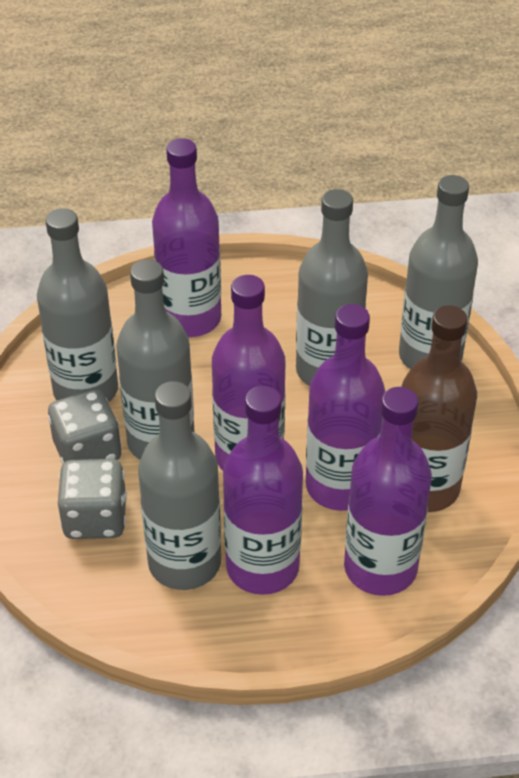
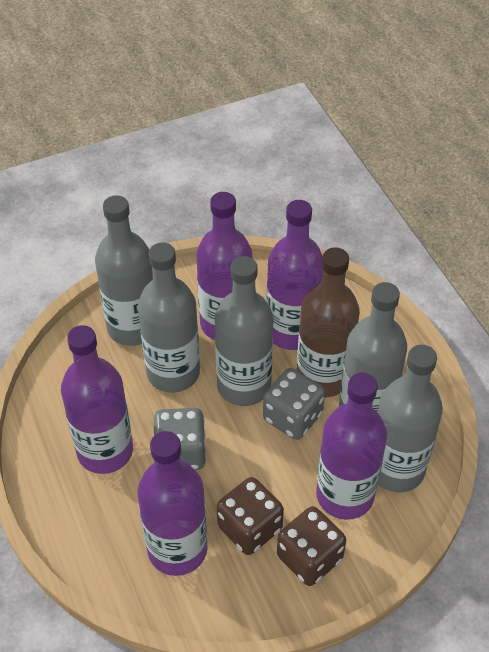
brown dice: 0 -> 2

